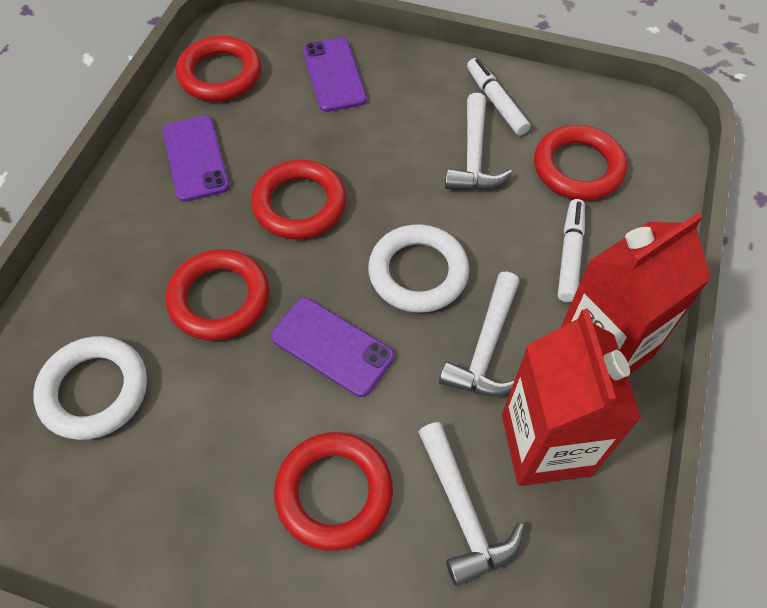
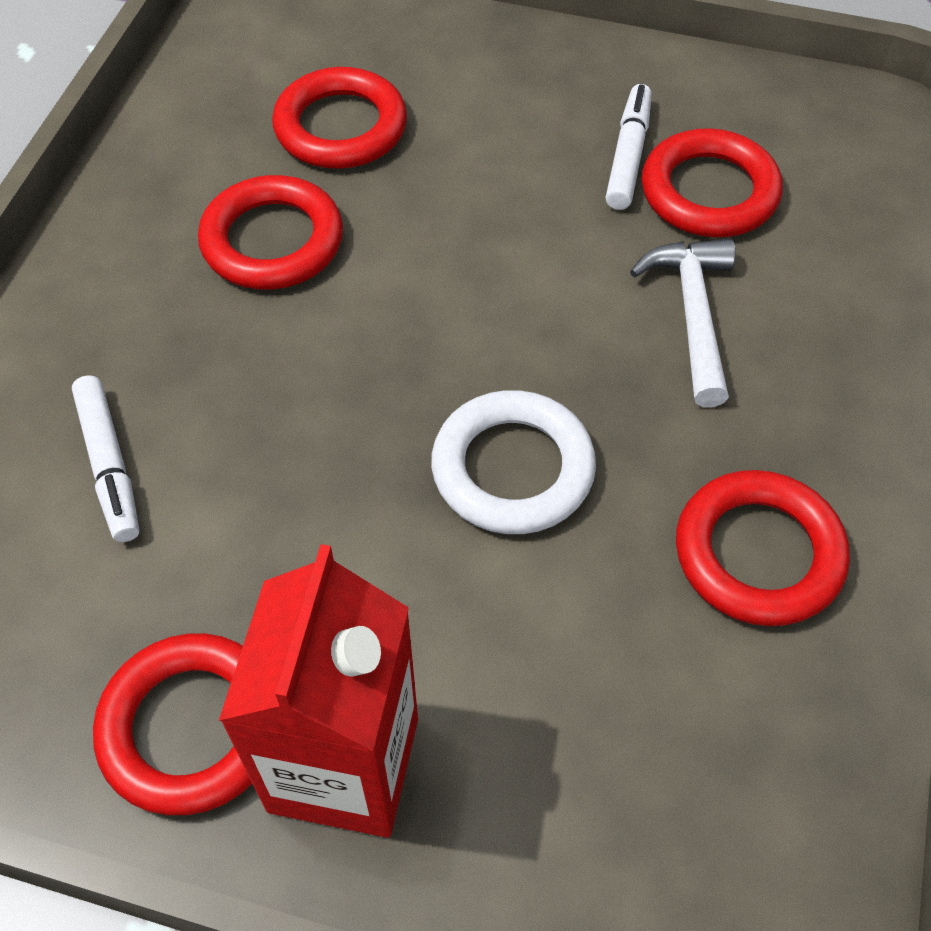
purple phone: 3 -> 0
red carton: 2 -> 1
white hammer: 3 -> 1
white ring: 2 -> 1

